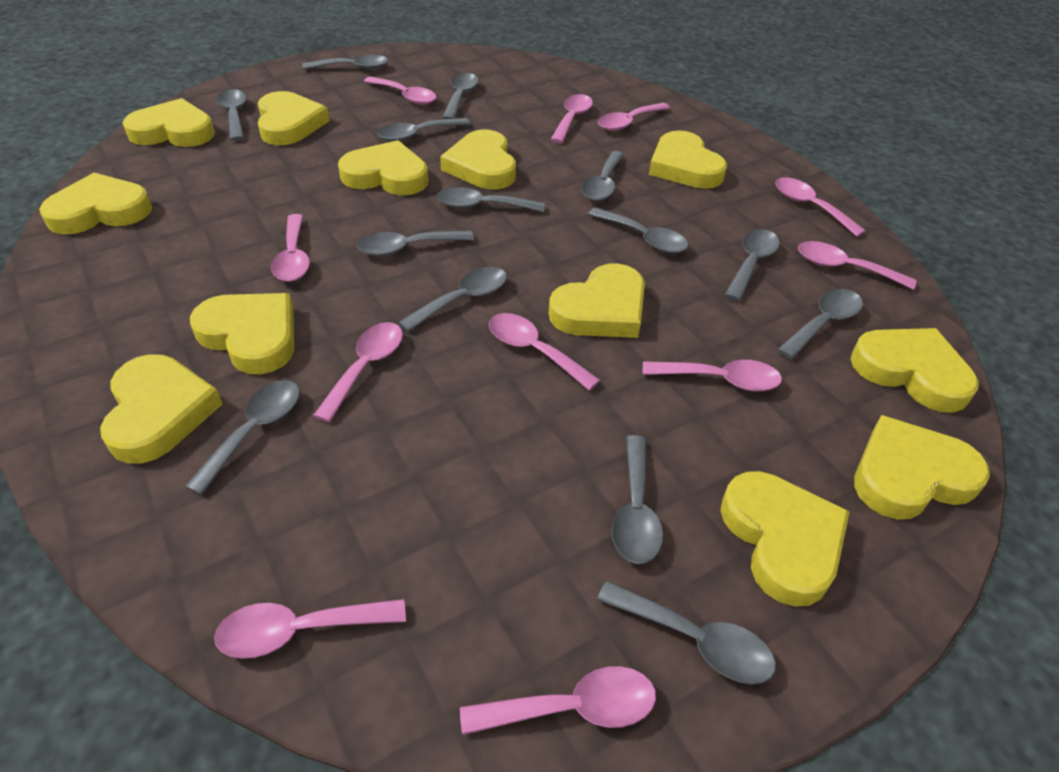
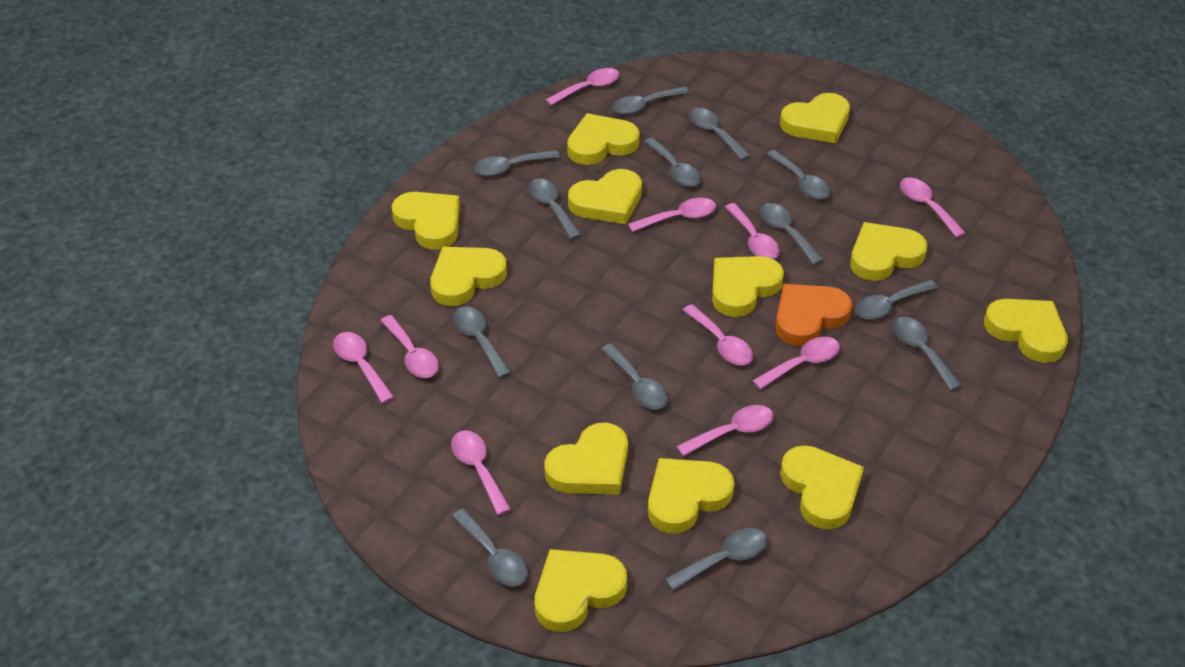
grey spoon: 14 -> 13
orange heart: 0 -> 1
pink spoon: 11 -> 10

